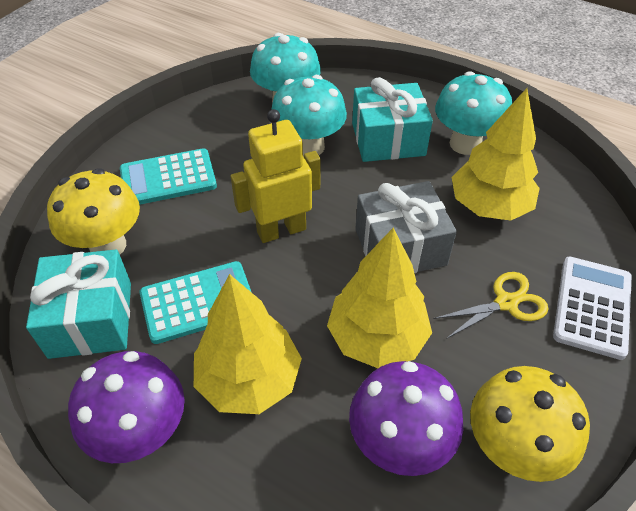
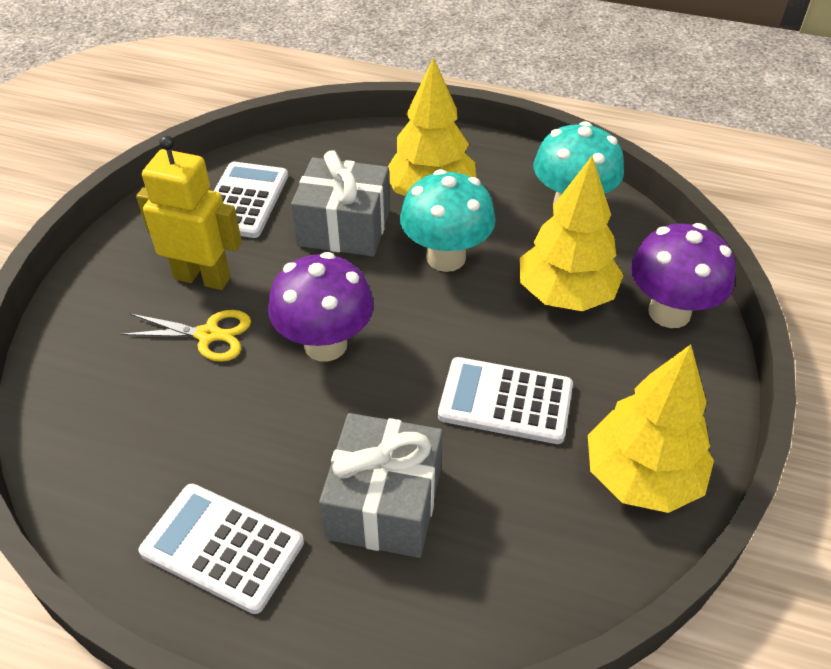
grey gift: 1 -> 2
turquoise calculator: 2 -> 0
turquoise gift: 2 -> 0
turquoise mushroom: 3 -> 2
white calculator: 1 -> 3
yellow mushroom: 2 -> 0

